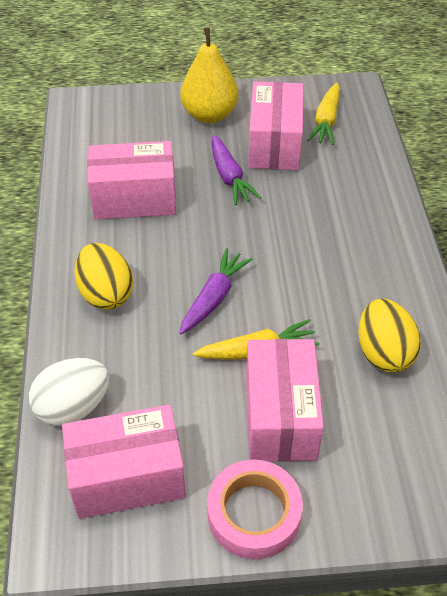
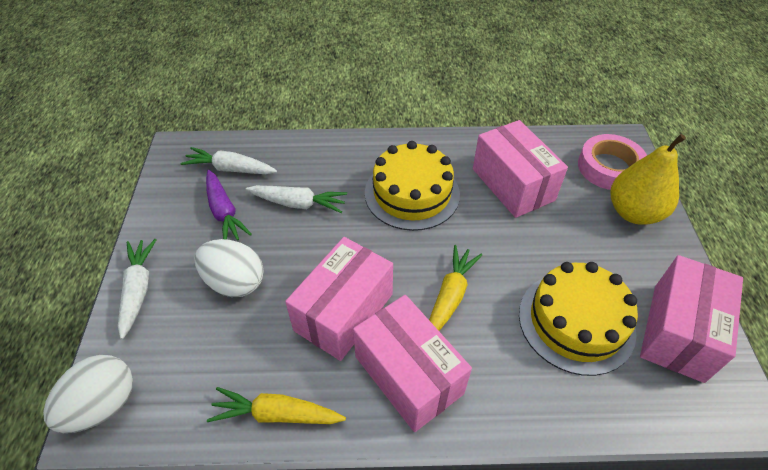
purple carrot: 2 -> 1
white carrot: 0 -> 3
white egg: 1 -> 2
yellow cake: 0 -> 2
yellow egg: 2 -> 0

